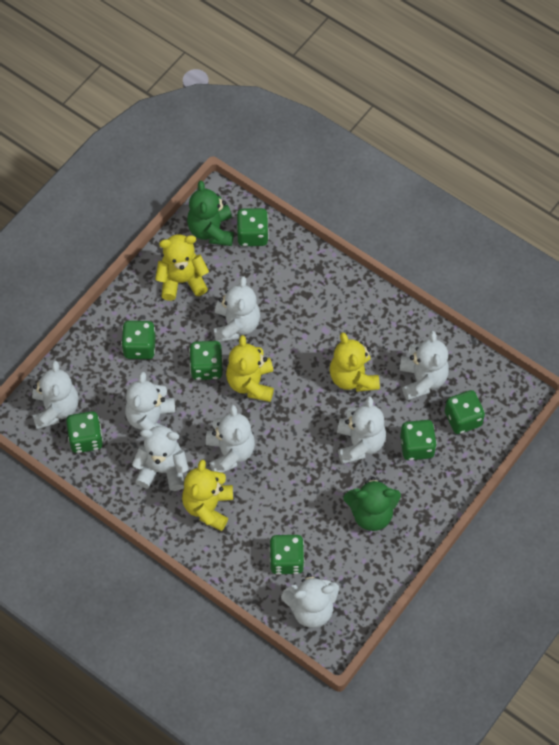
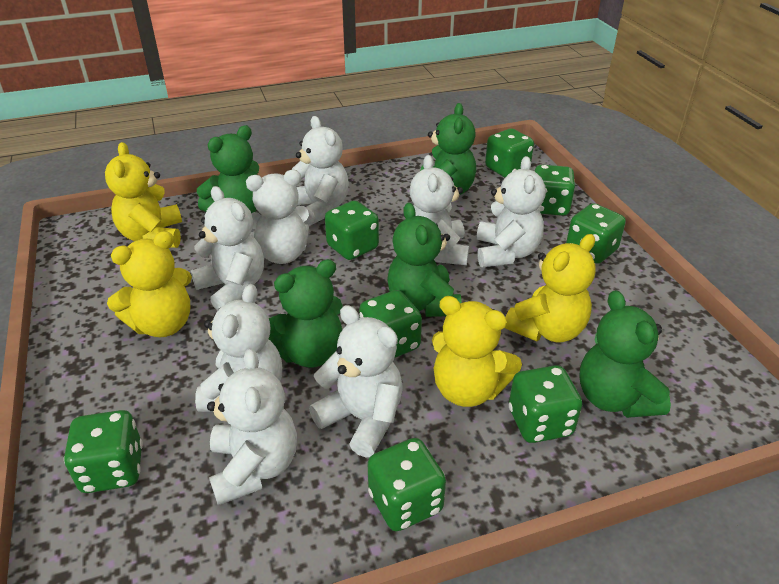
green dice: 7 -> 8
green teddy bear: 2 -> 5

